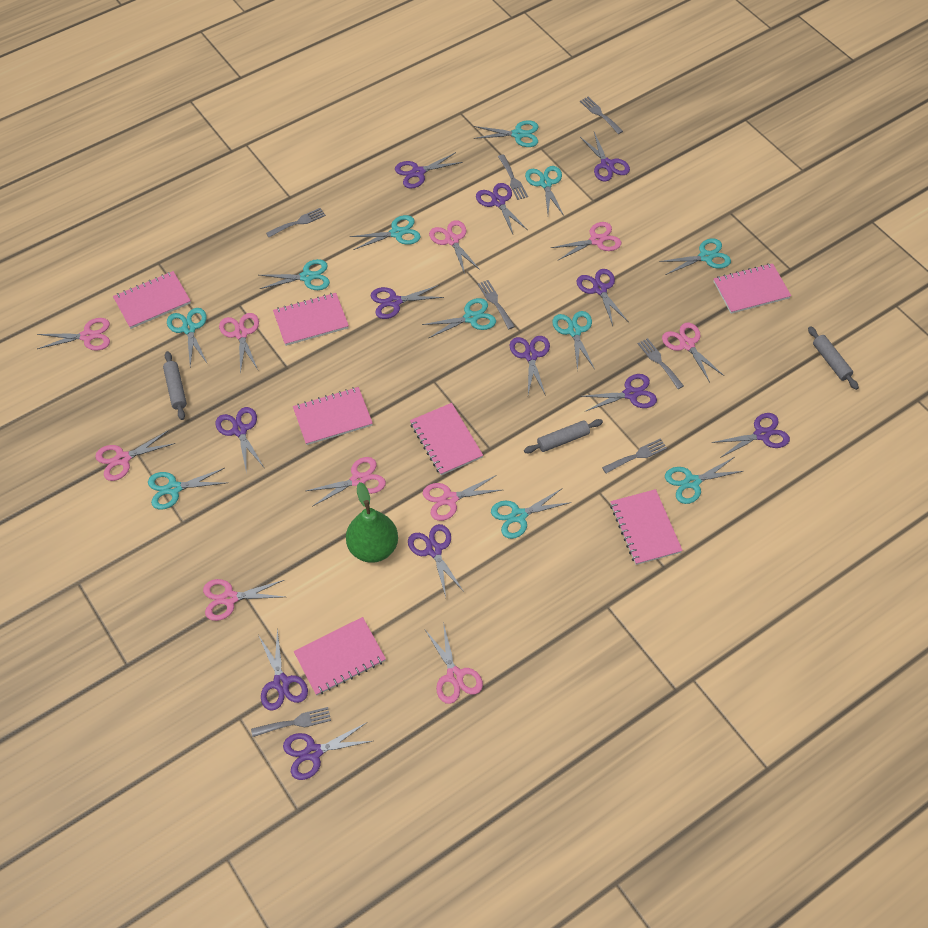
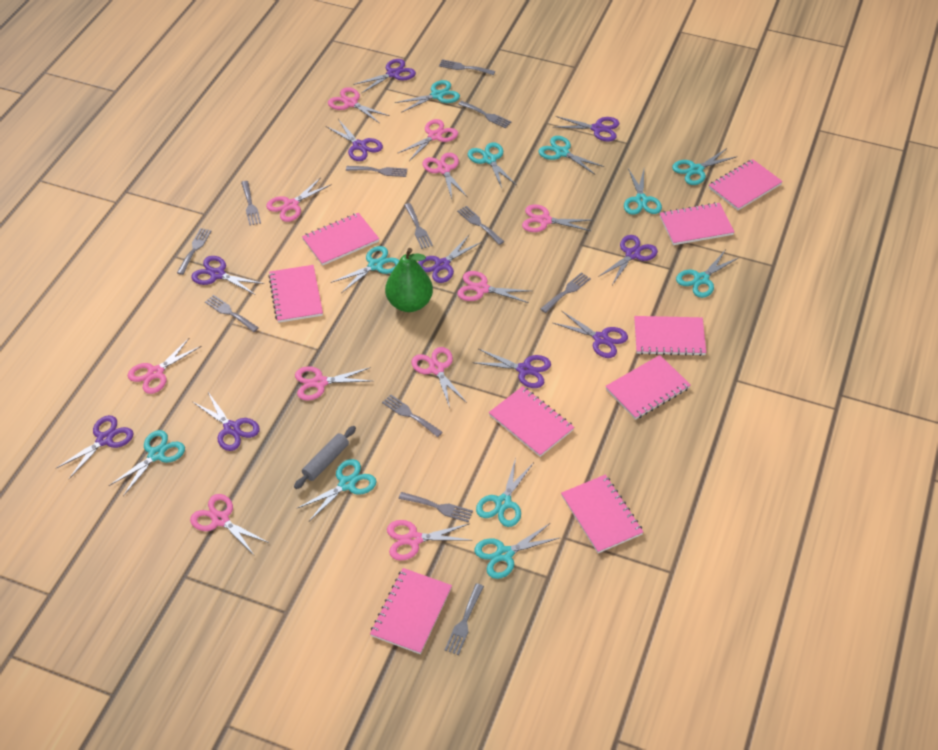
grey fork: 7 -> 12
grey rolling pin: 3 -> 1
pink notebook: 7 -> 9
pink scissors: 10 -> 11
purple scissors: 12 -> 10

